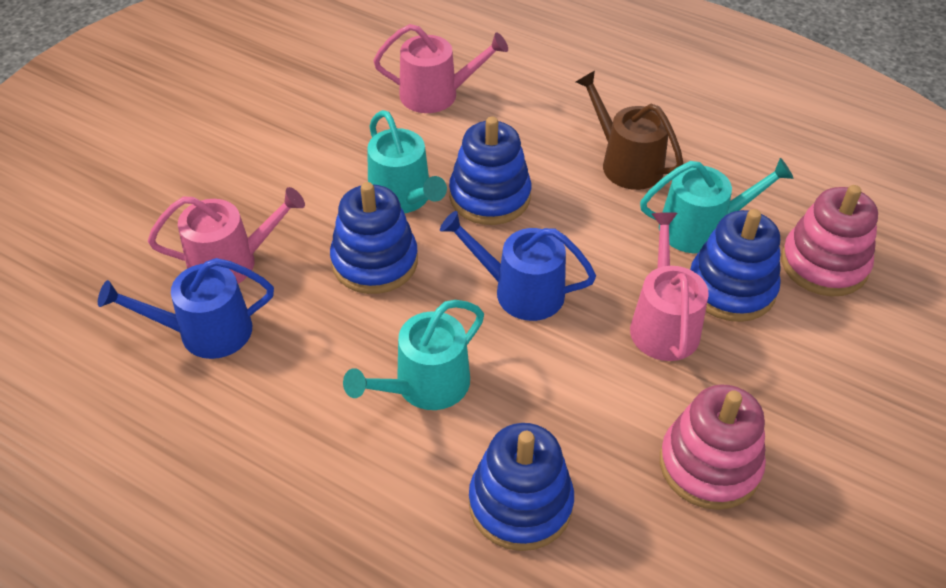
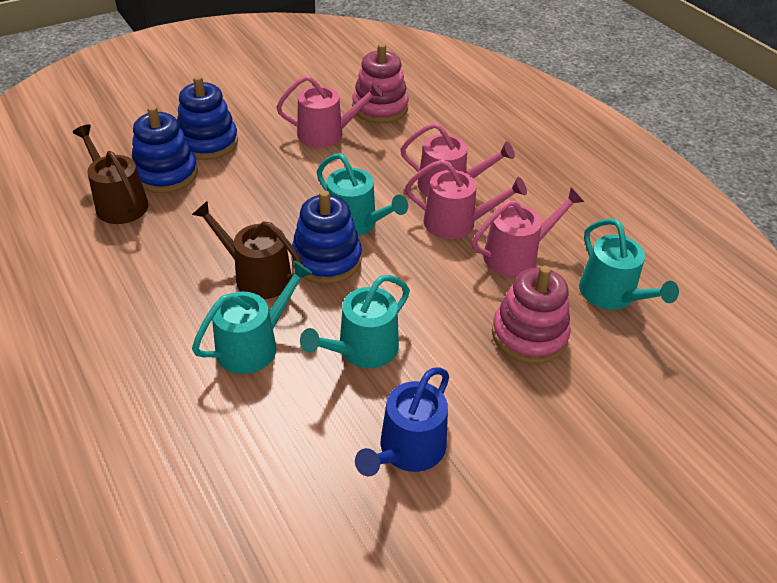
blue stacking toy: 4 -> 3
blue watering can: 2 -> 1
brown watering can: 1 -> 2
pink watering can: 3 -> 4
turquoise watering can: 3 -> 4

